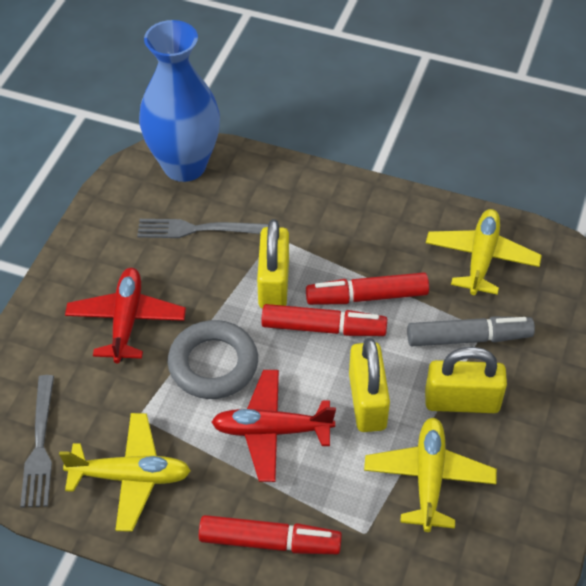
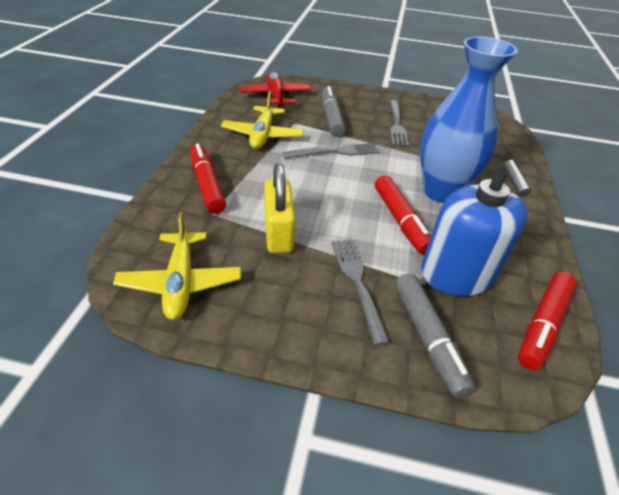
blue soap dispenser: 0 -> 1
grey fork: 2 -> 3
grey marker: 1 -> 2
grey ring: 1 -> 0
red plane: 2 -> 1
yellow padlock: 3 -> 1
yellow plane: 3 -> 2

